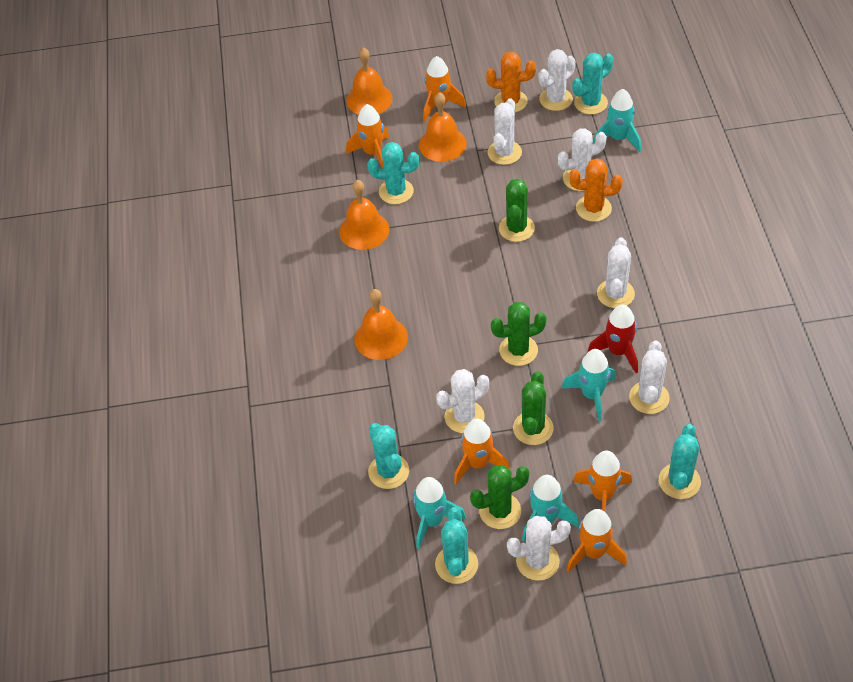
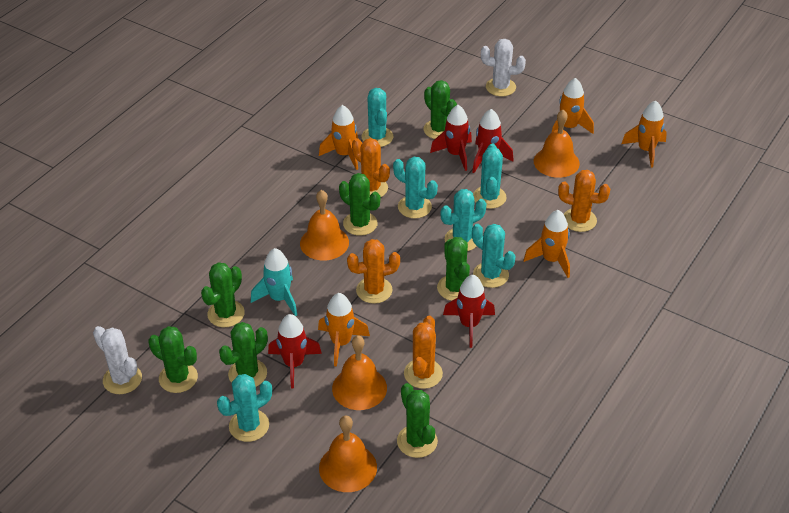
green cactus: 4 -> 7
orange cactus: 2 -> 4
red rocket: 1 -> 4
turquoise cactus: 5 -> 6
turquoise rocket: 4 -> 1
white cactus: 7 -> 2

